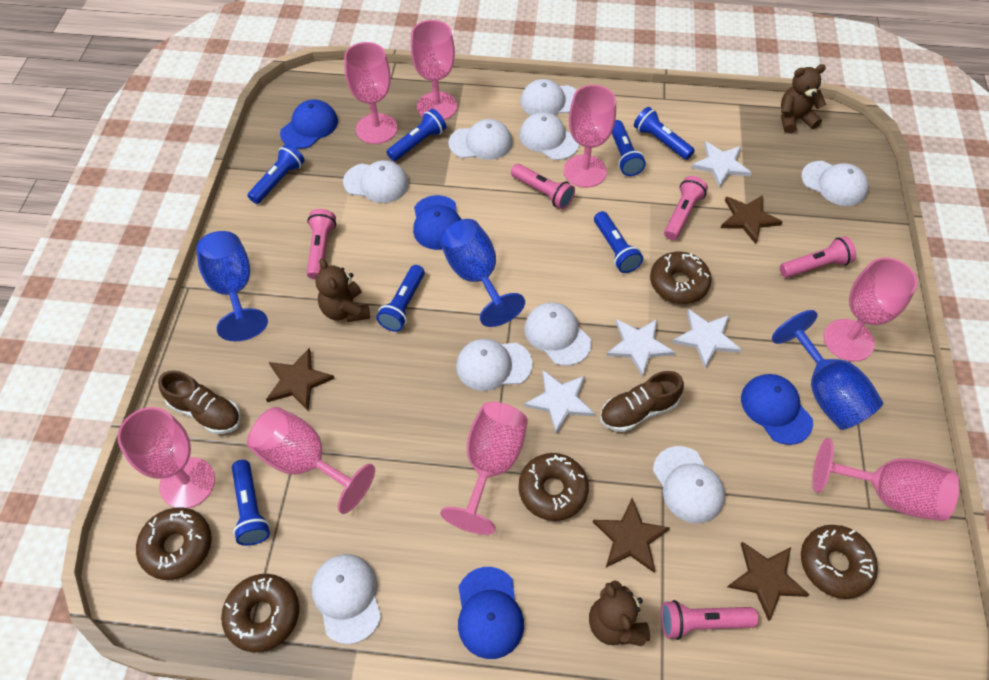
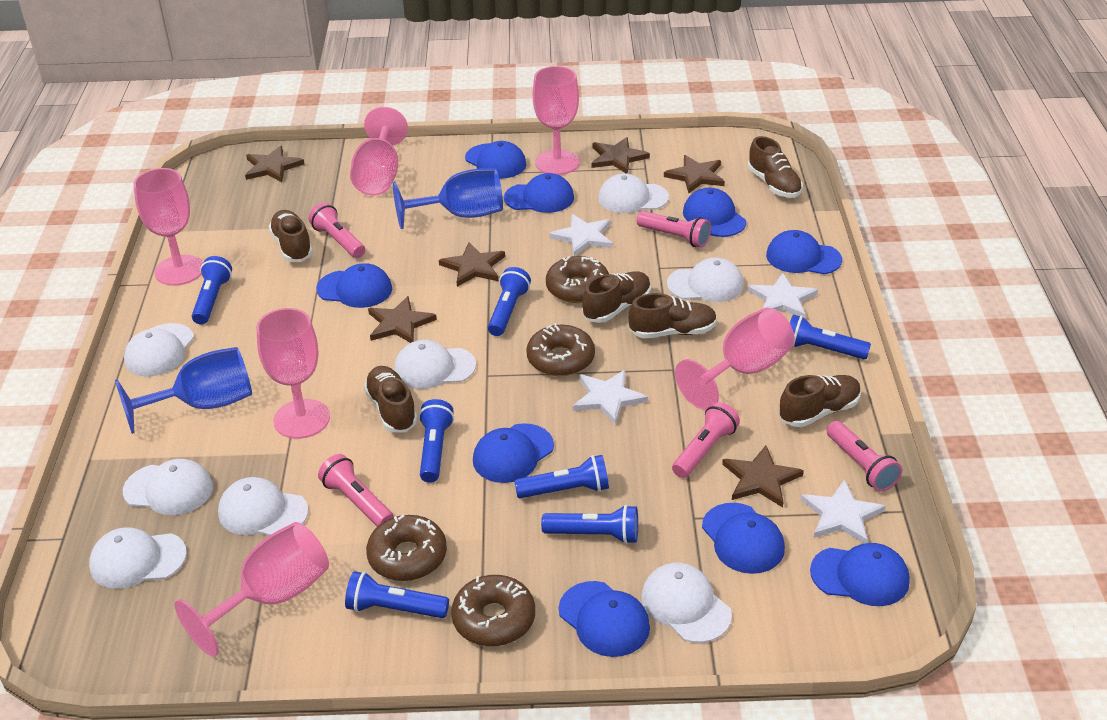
blue cap: 4 -> 9
blue goblet: 3 -> 2
brown donut: 5 -> 4
brown shoe: 2 -> 6
brown star: 4 -> 6
brown teddy bear: 3 -> 0
pink goblet: 8 -> 6
white cap: 9 -> 8

